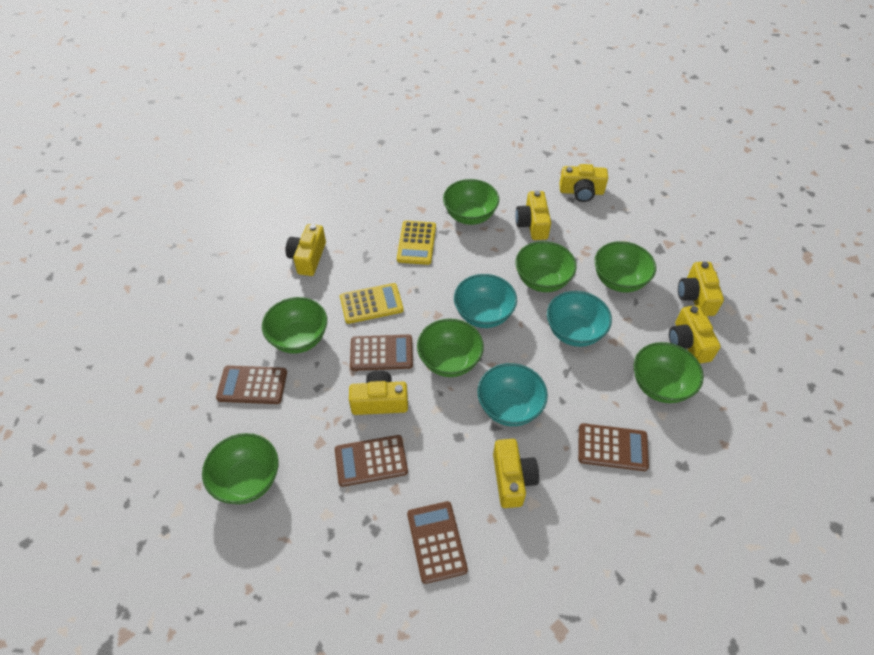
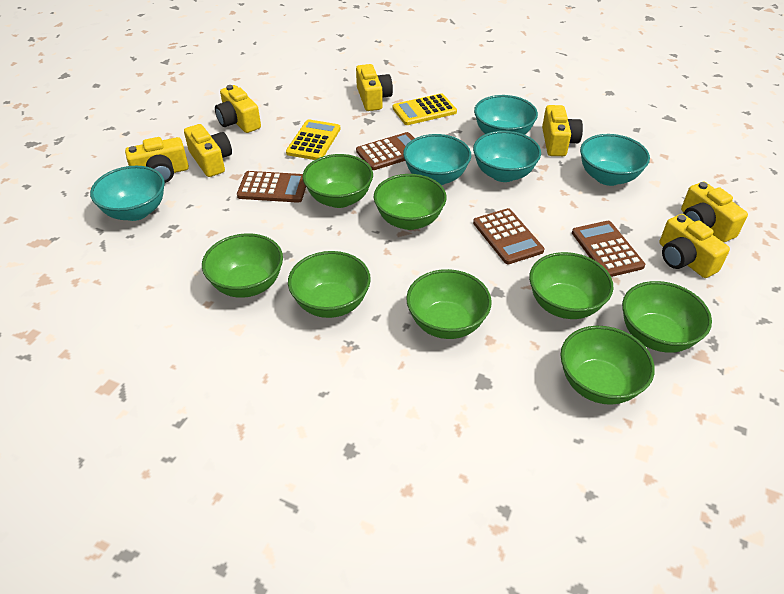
brown calculator: 5 -> 4
green bowl: 7 -> 8
turquoise bowl: 3 -> 5

